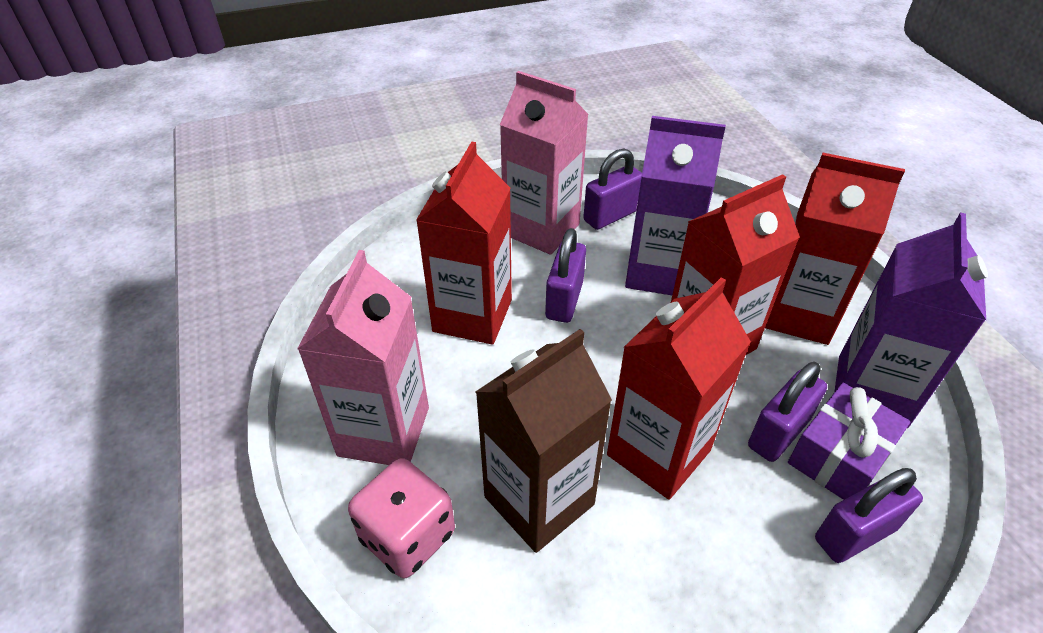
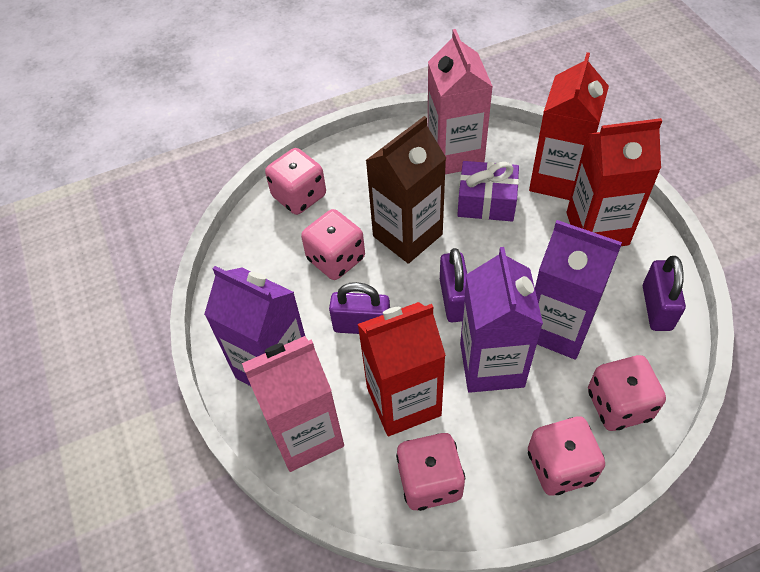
pink dice: 1 -> 5
purple carton: 2 -> 3
purple padlock: 4 -> 3
red carton: 4 -> 3

